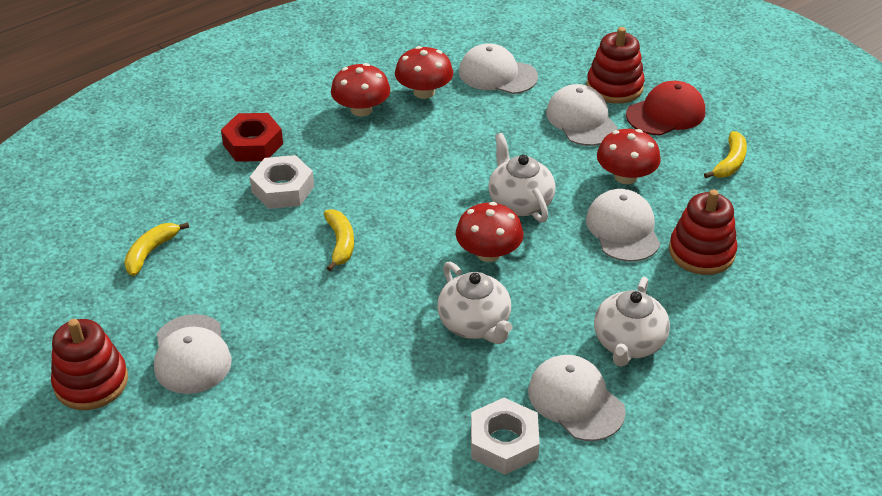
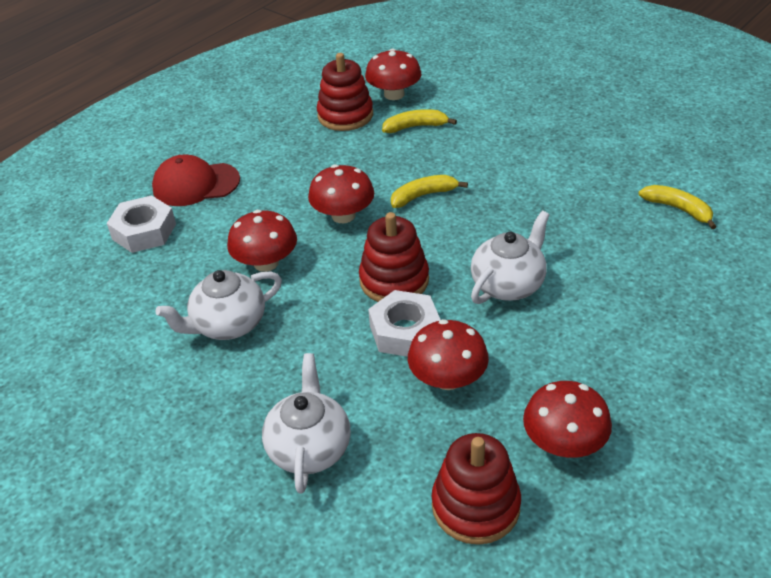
red mushroom: 4 -> 5
red nut: 1 -> 0
white cap: 5 -> 0

